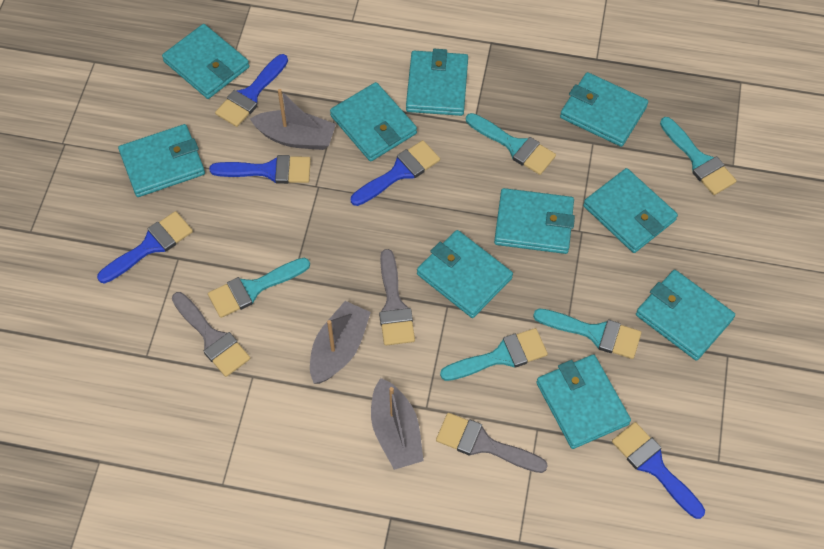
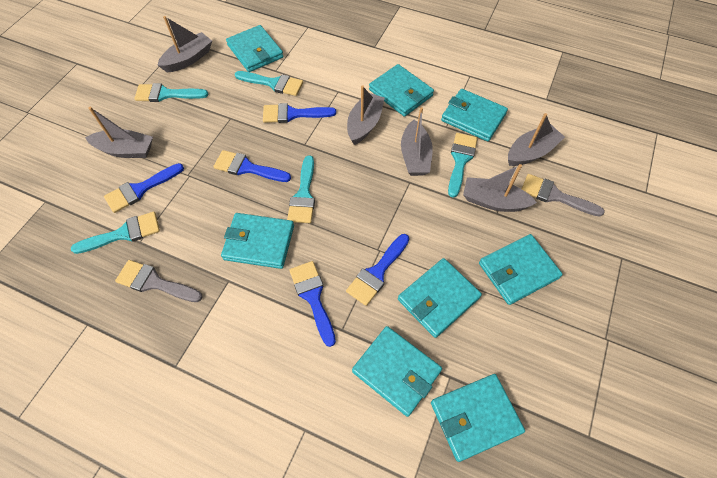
grey boat: 3 -> 6
grey brush: 3 -> 2
turquoise wallet: 10 -> 8

